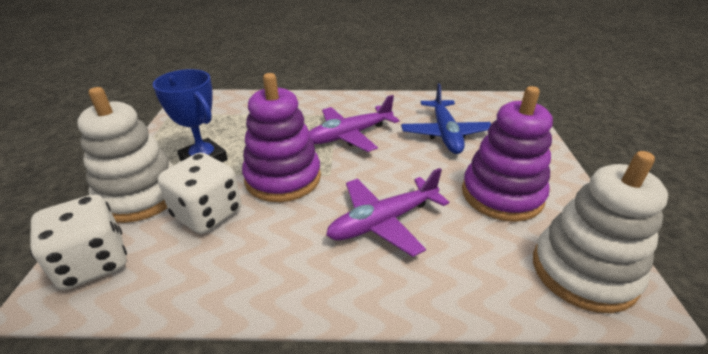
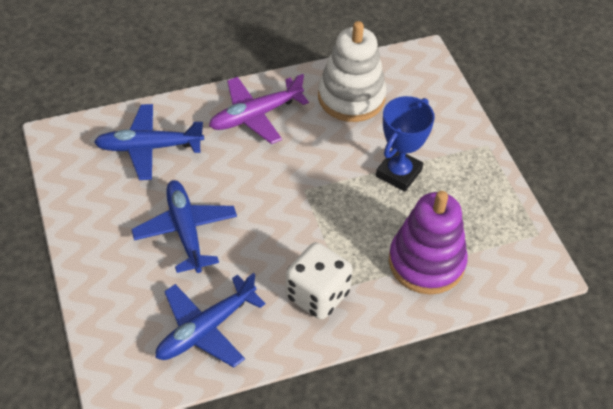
blue plane: 1 -> 3
purple plane: 2 -> 1
purple stacking toy: 2 -> 1
white dice: 2 -> 1
white stacking toy: 2 -> 1

